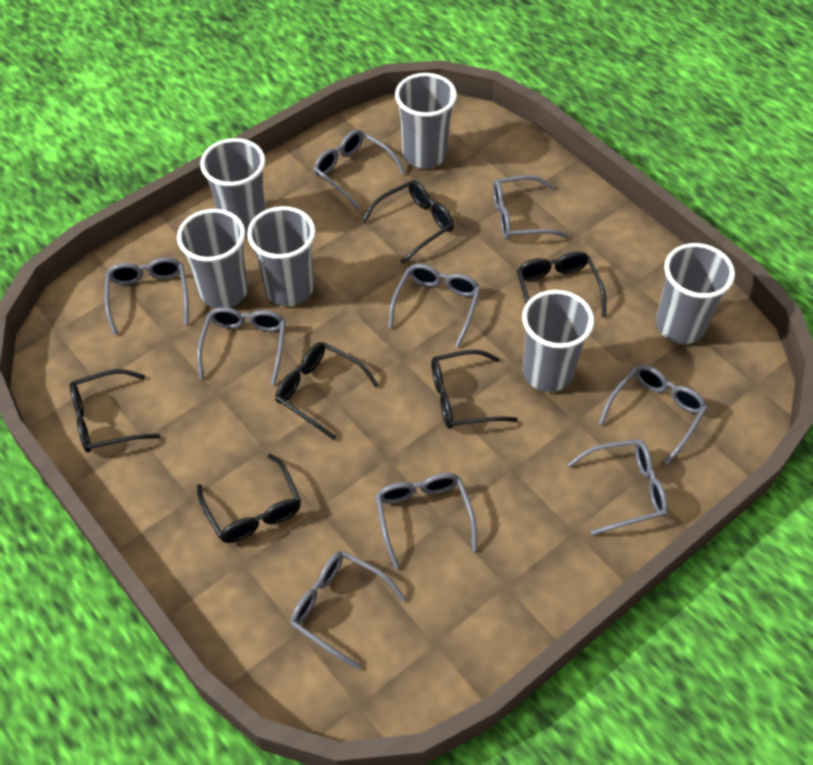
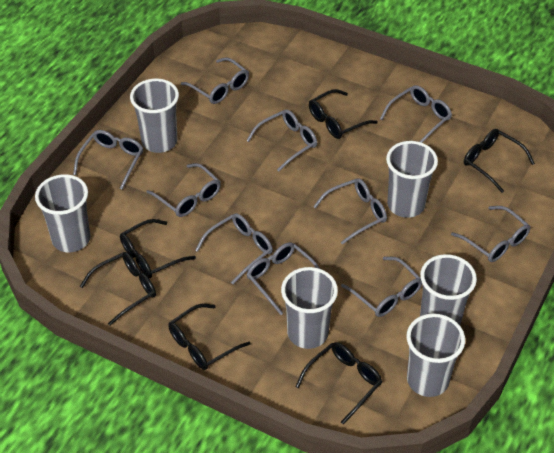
grey glasses: 9 -> 10

